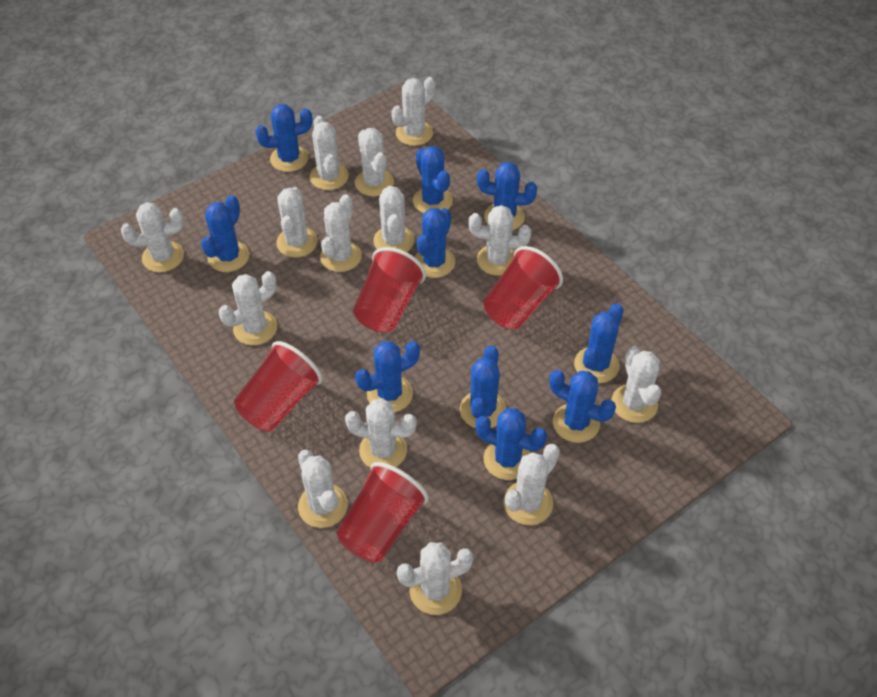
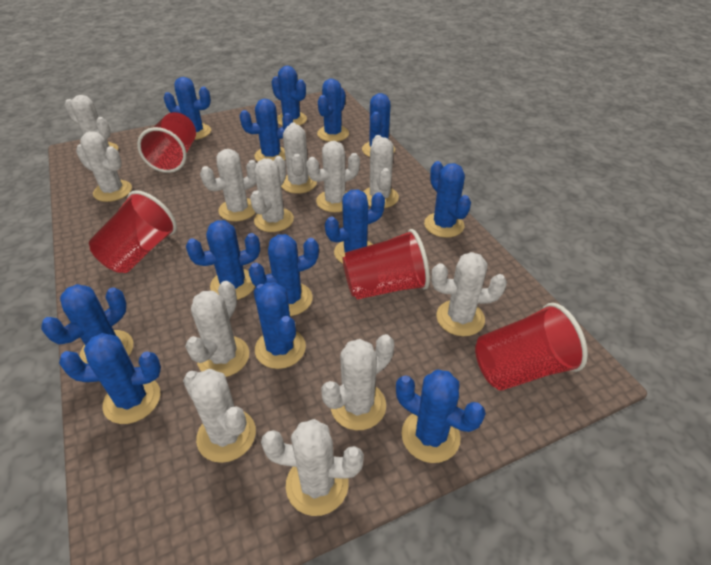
blue cactus: 10 -> 13
white cactus: 14 -> 12

